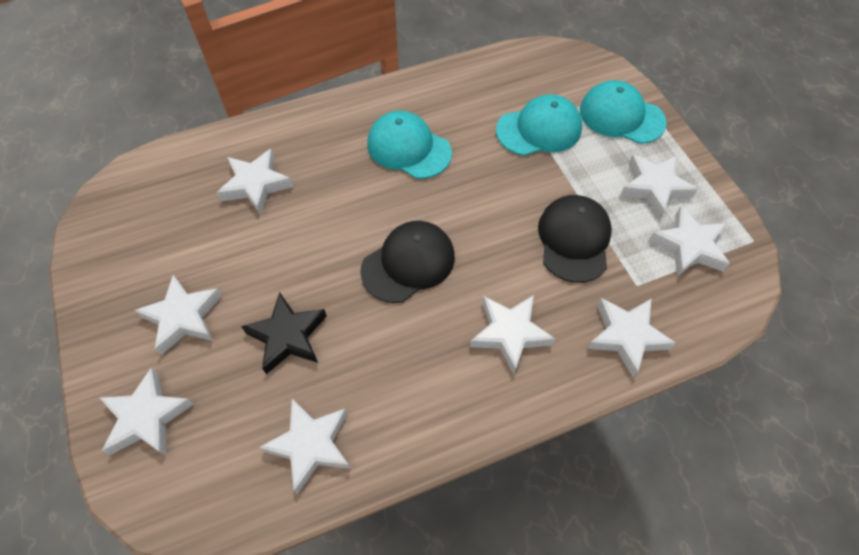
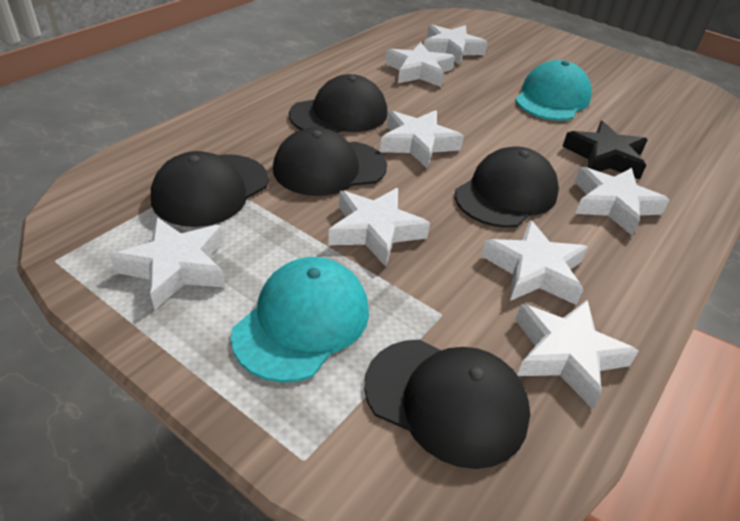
black cap: 2 -> 5
turquoise cap: 3 -> 2

